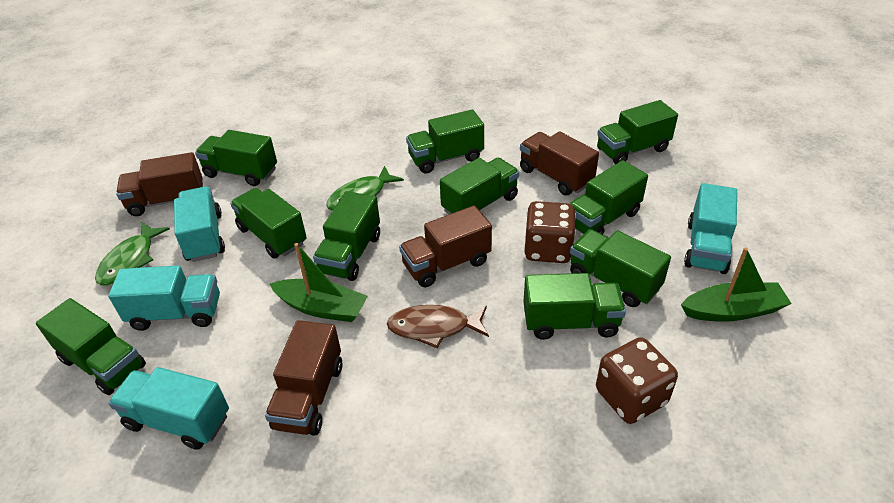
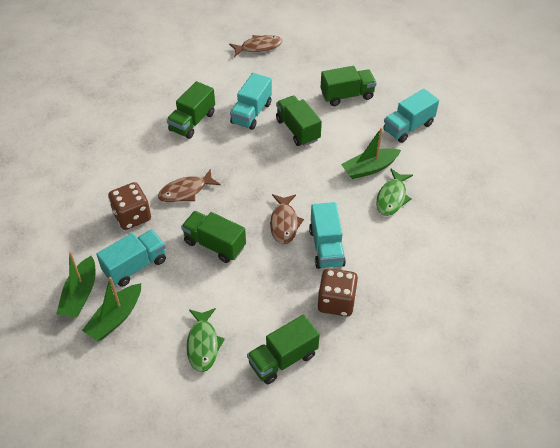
brown fish: 1 -> 3
brown truck: 4 -> 0
green boat: 2 -> 3
green truck: 10 -> 5

